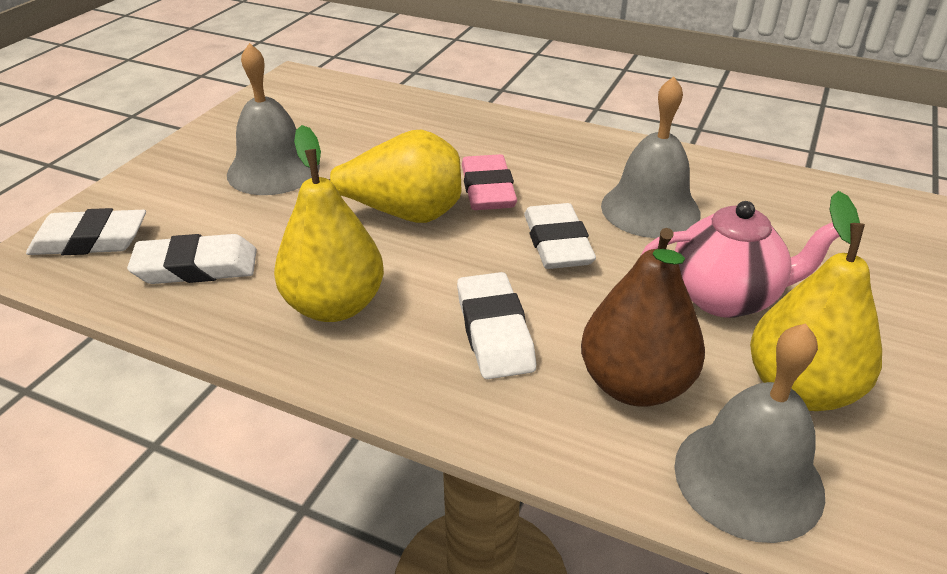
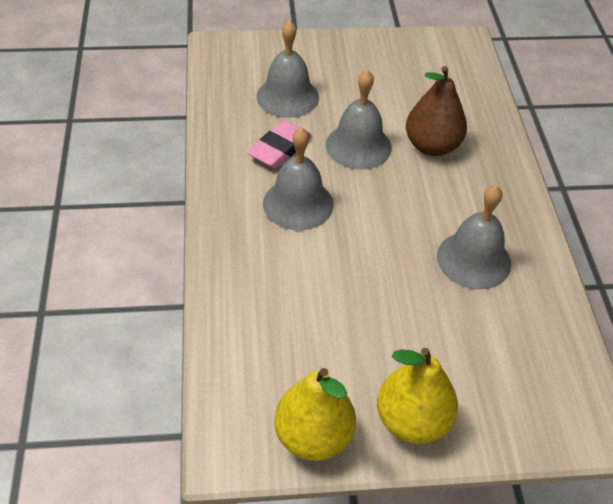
grey bell: 3 -> 4
pink teapot: 1 -> 0
white eraser: 4 -> 0
yellow pear: 3 -> 2

